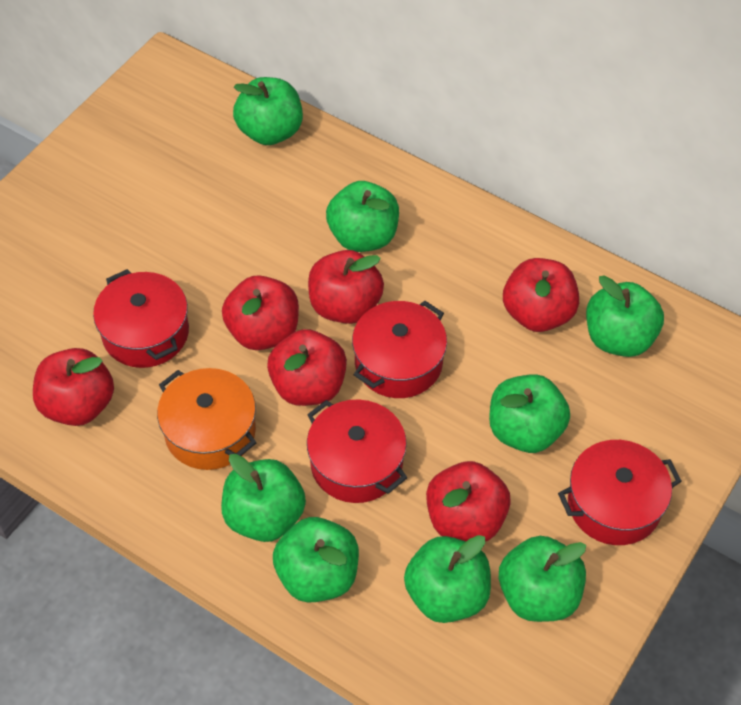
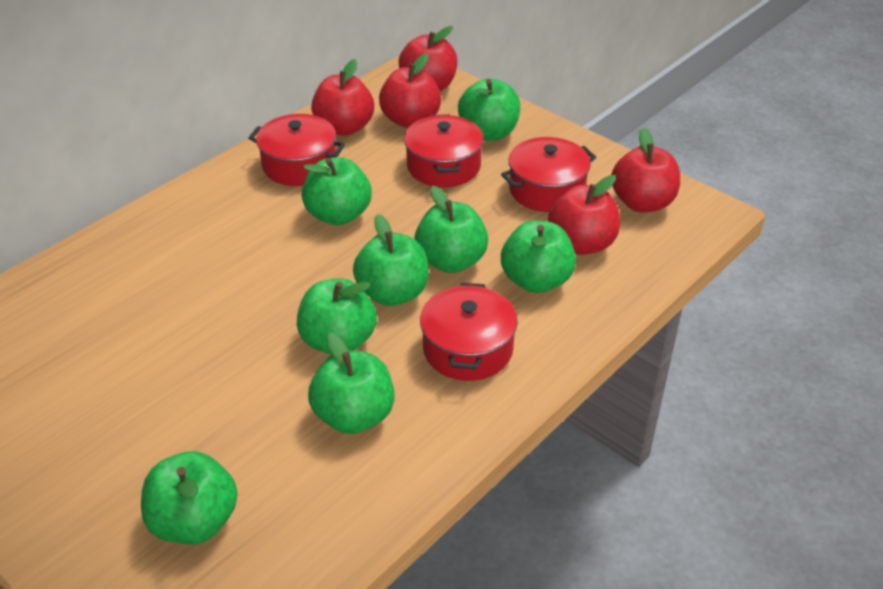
orange pot: 1 -> 0
red apple: 6 -> 5

